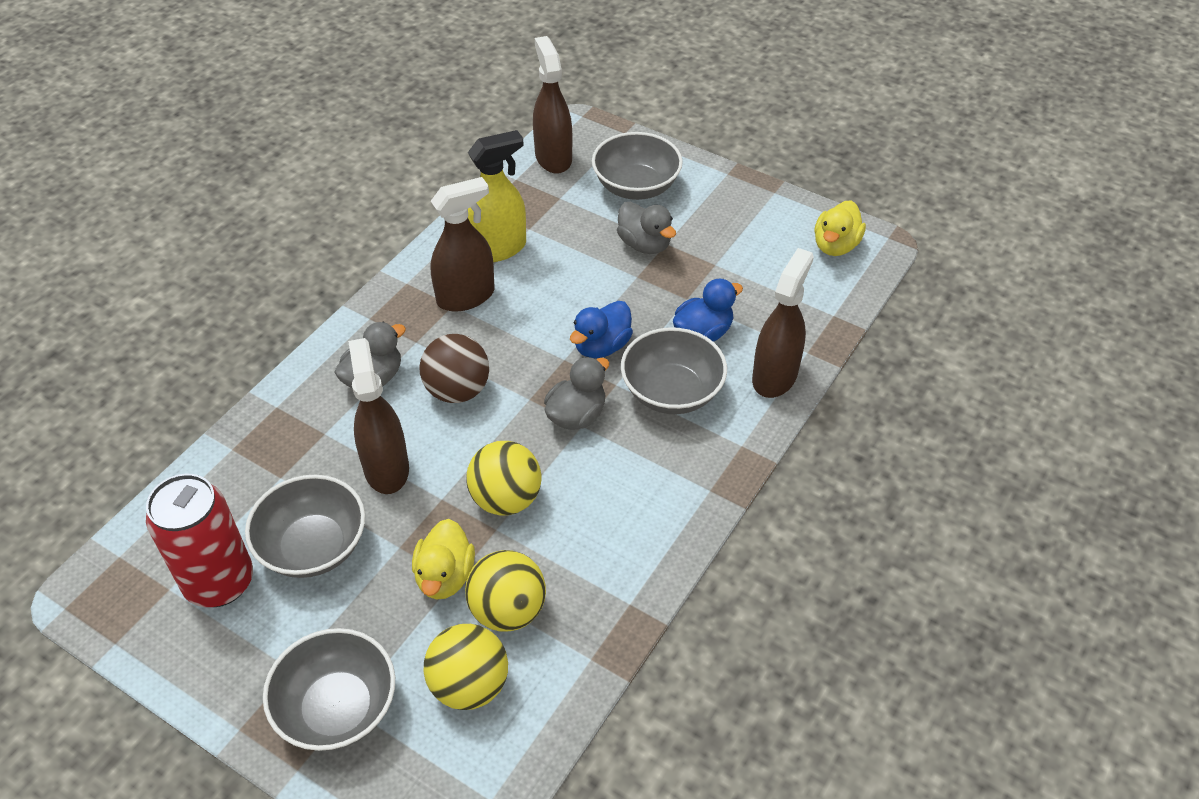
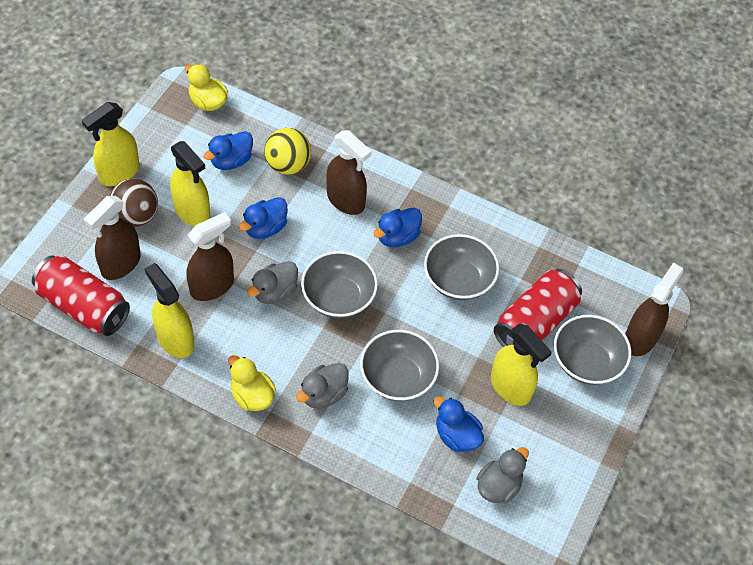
blue duck: 2 -> 4
red can: 1 -> 2
yellow ball: 3 -> 1
yellow spray bottle: 1 -> 4

